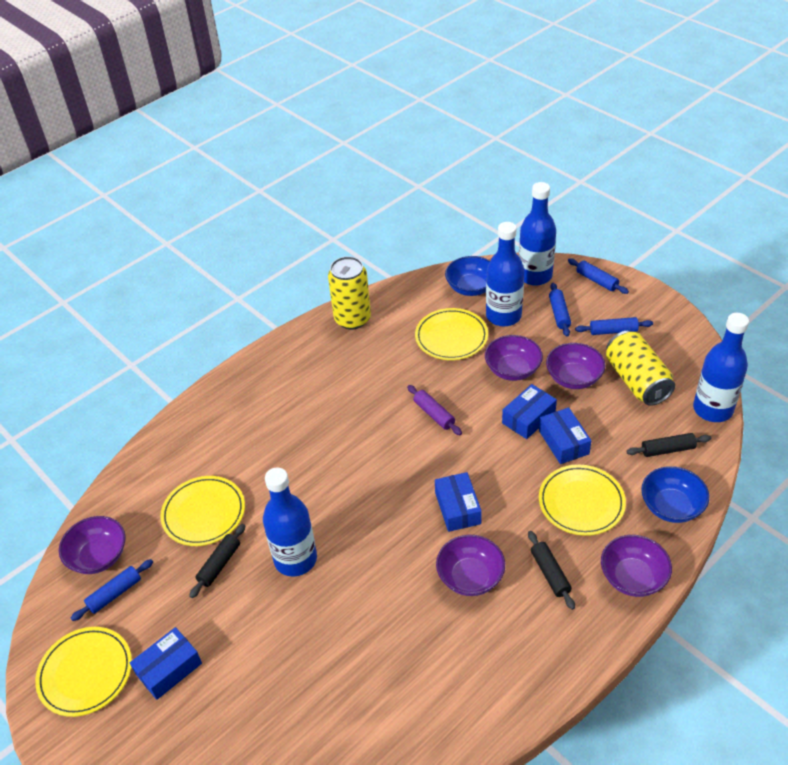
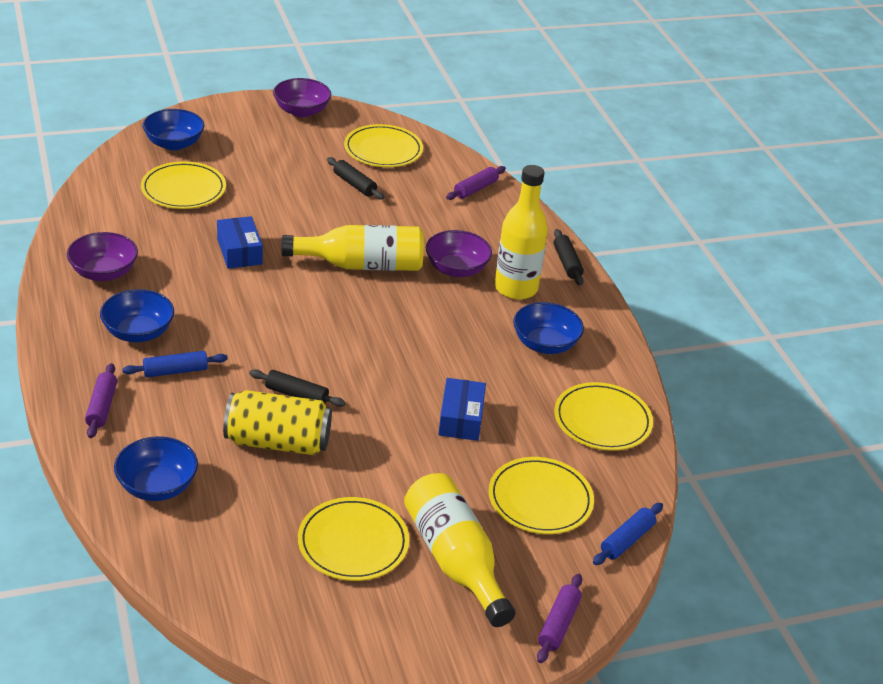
blue bottle: 4 -> 0
blue bowl: 2 -> 4
blue box: 4 -> 2
blue rolling pin: 4 -> 2
purple bowl: 5 -> 3
purple rolling pin: 1 -> 3
yellow bottle: 0 -> 3
yellow can: 2 -> 1
yellow plate: 4 -> 5

